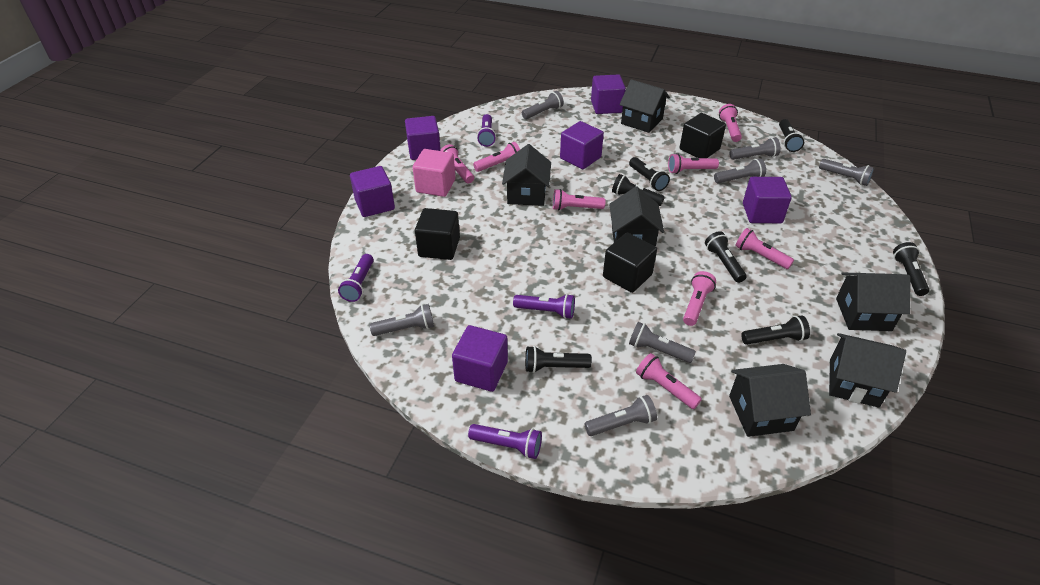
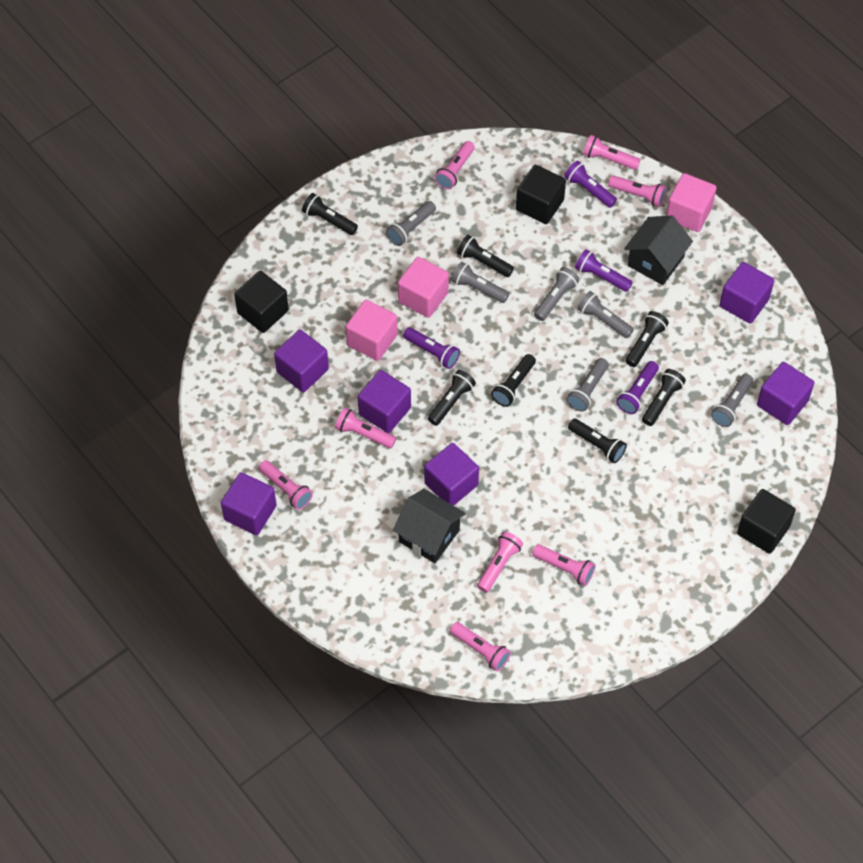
black house: 6 -> 2
grey flashlight: 7 -> 6
pink cube: 1 -> 3

